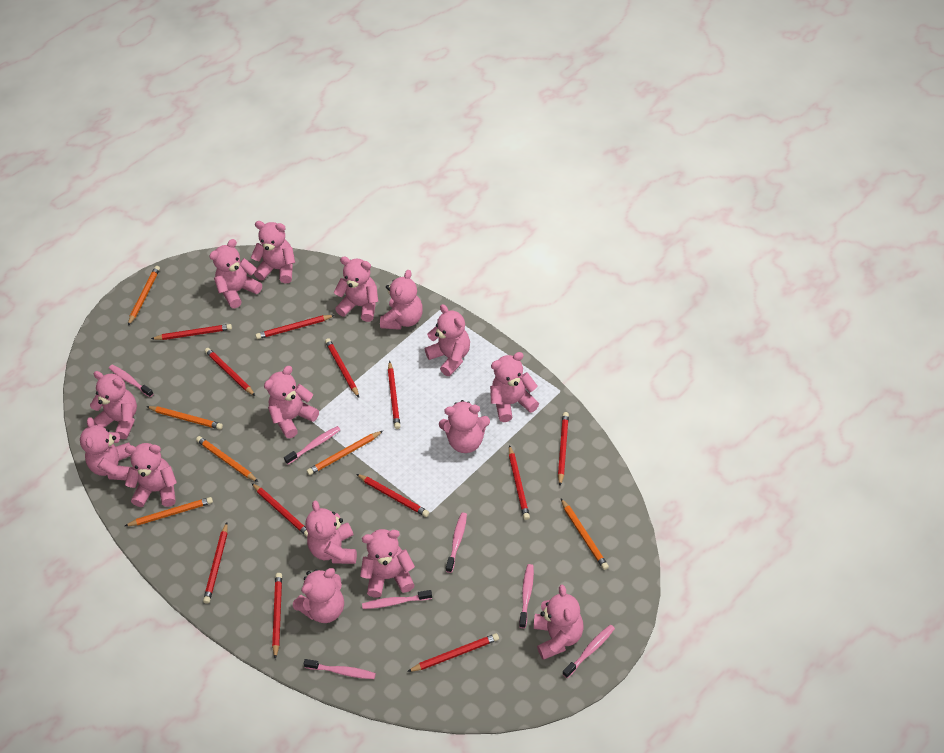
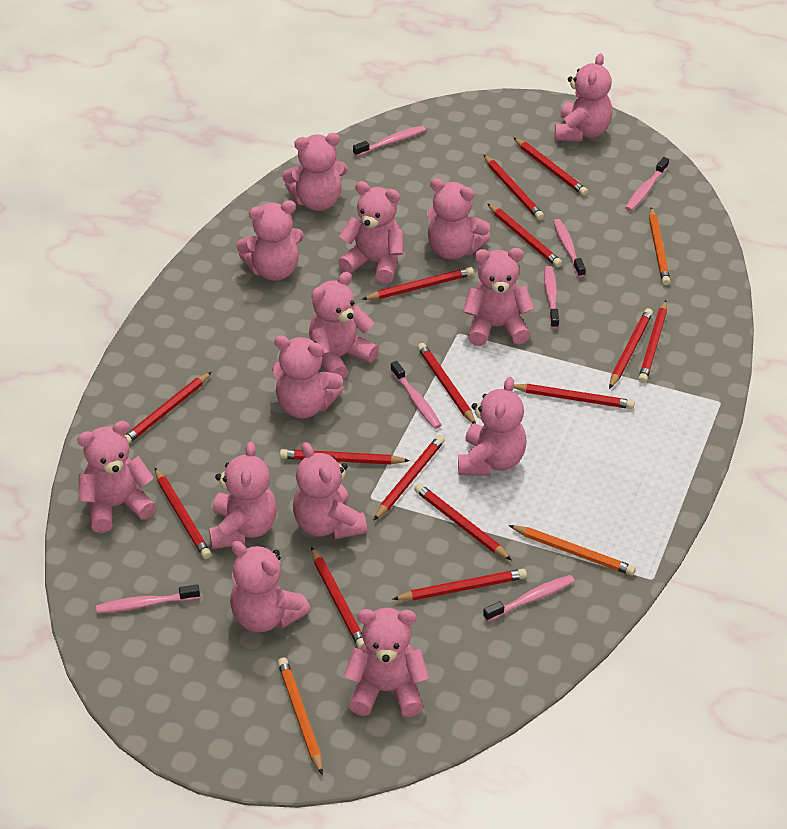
orange pencil: 6 -> 3
pink teddy bear: 15 -> 14
red pencil: 12 -> 15

